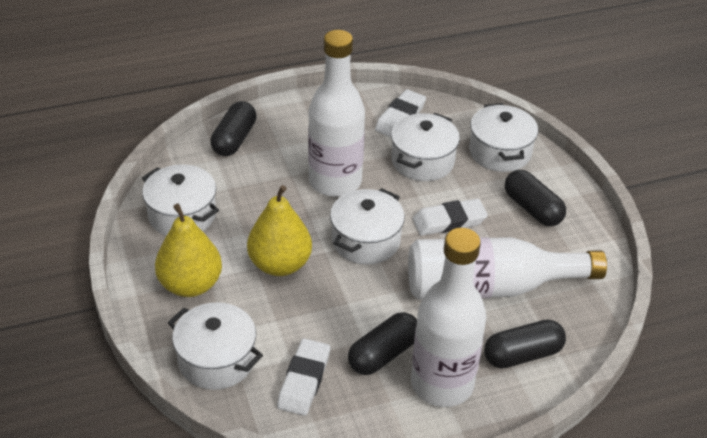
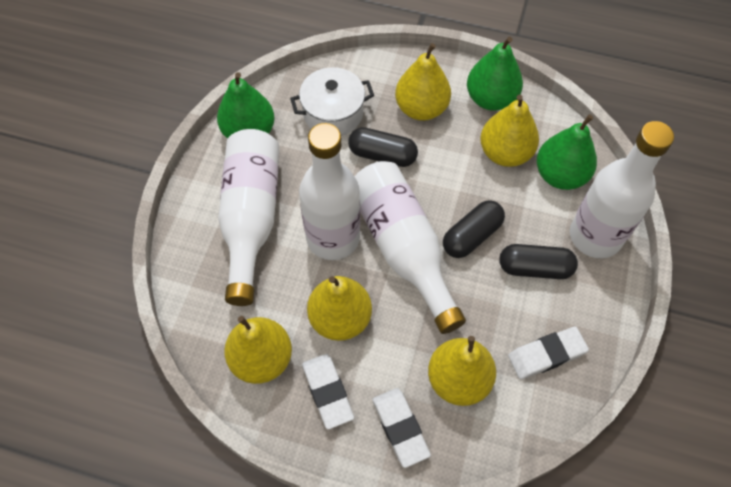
black capsule: 4 -> 3
green pear: 0 -> 3
white bottle: 3 -> 4
white pot: 5 -> 1
yellow pear: 2 -> 5

